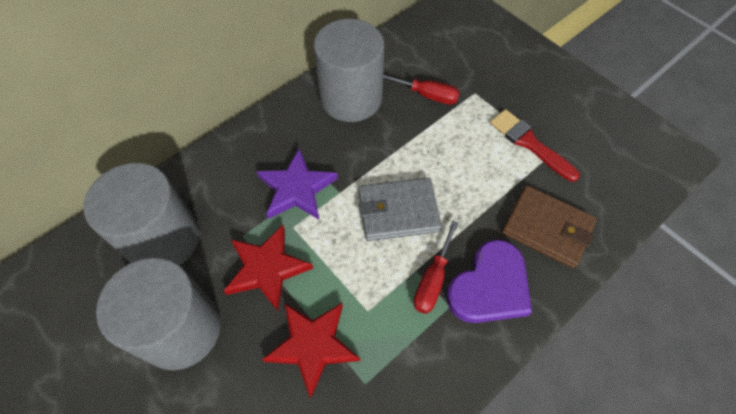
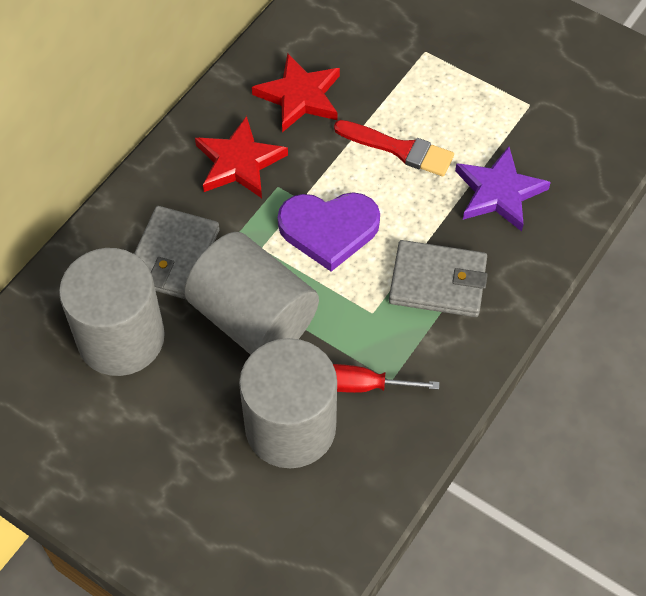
brown wallet: 1 -> 0
grey wallet: 1 -> 2
red screwdriver: 2 -> 1

